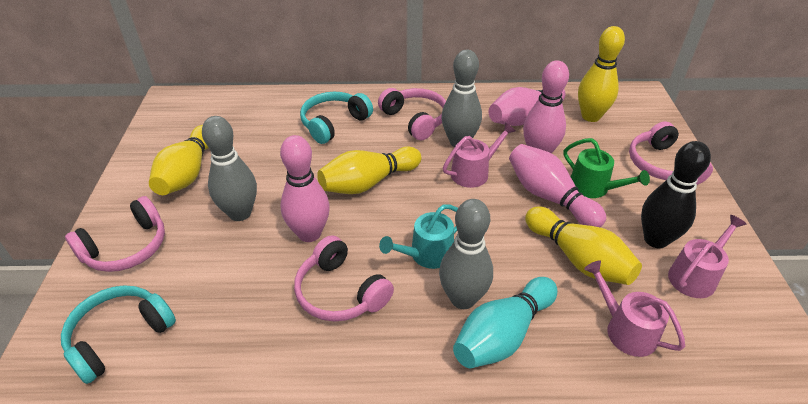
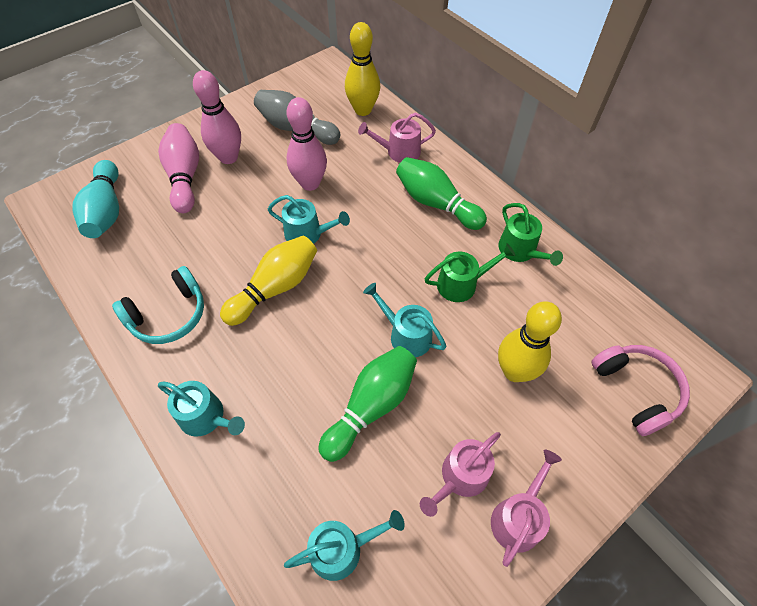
black bowling pin: 1 -> 0
green bowling pin: 0 -> 2
green watering can: 1 -> 2
grey bowling pin: 3 -> 1
pink bowling pin: 4 -> 3
pink headphones: 4 -> 1
turquoise headphones: 2 -> 1
turquoise watering can: 1 -> 4
yellow bowling pin: 4 -> 3

